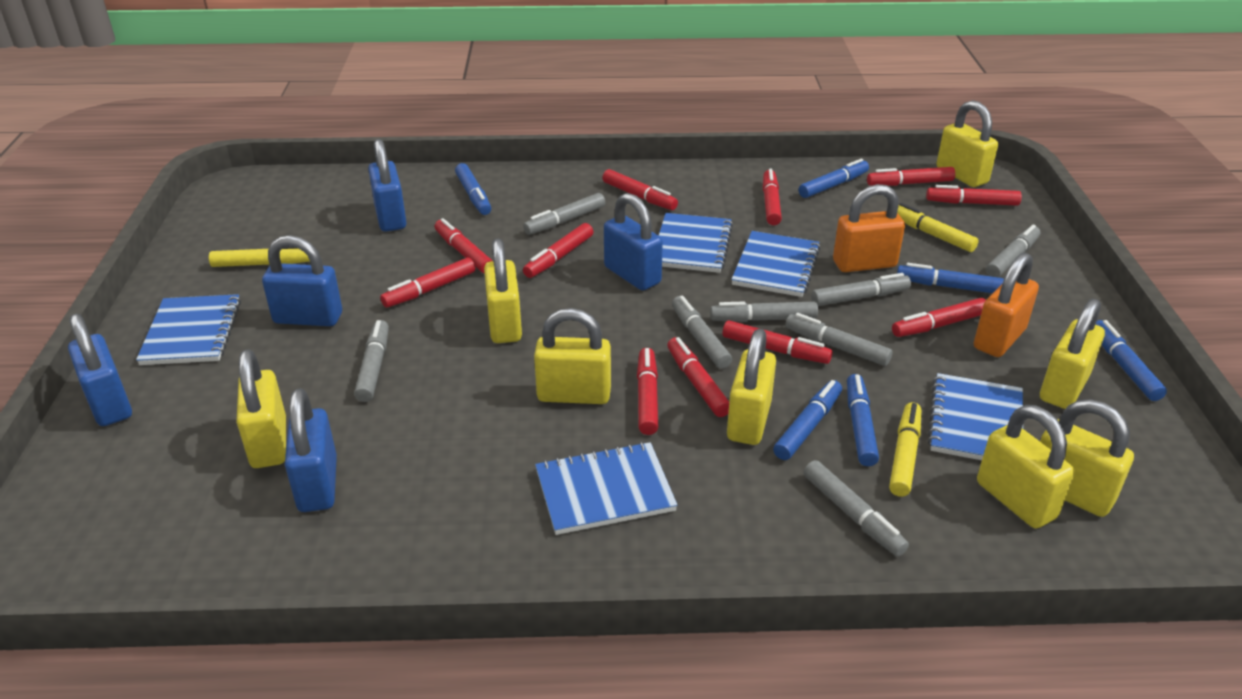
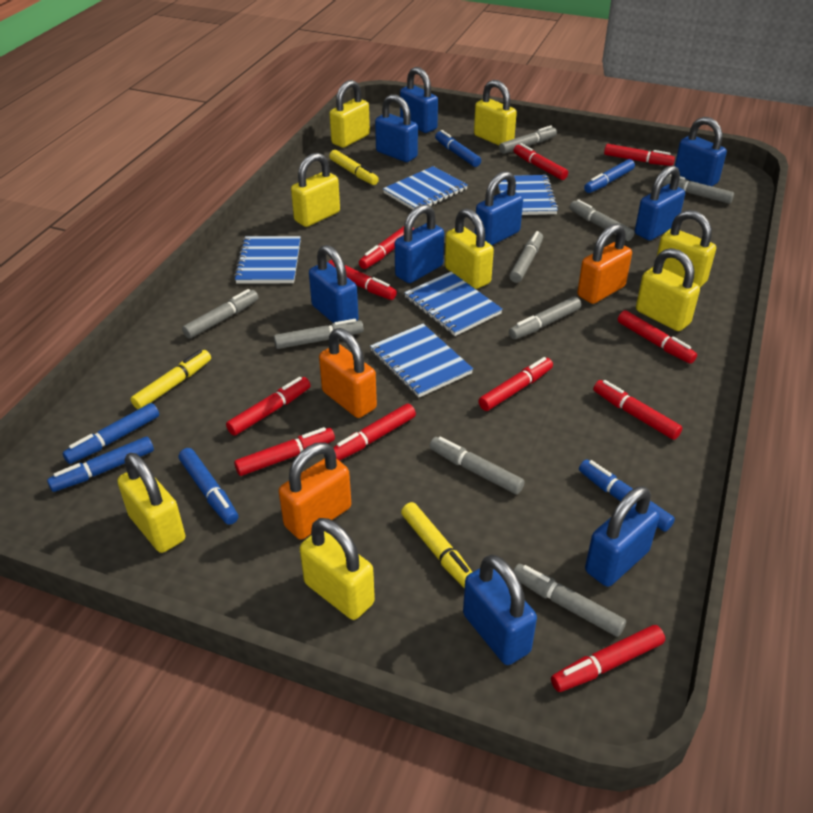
blue padlock: 5 -> 9
grey marker: 8 -> 9
orange padlock: 2 -> 3

